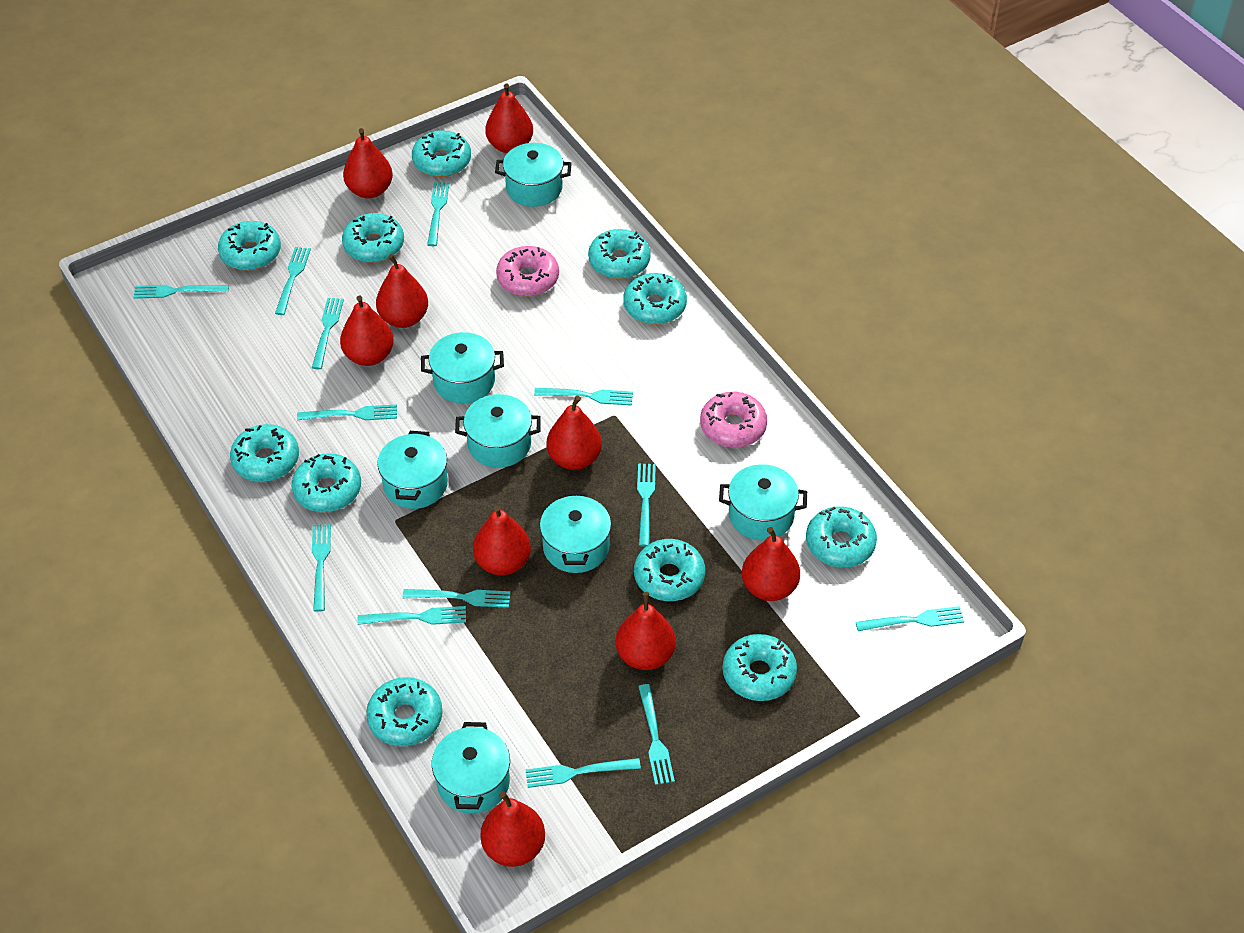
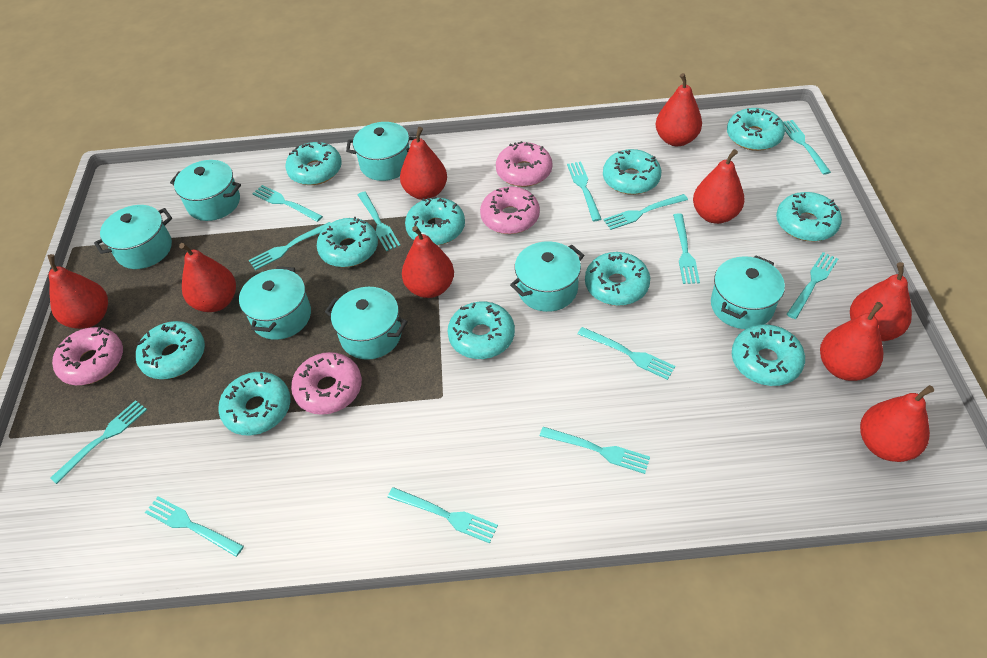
pink donut: 2 -> 4

